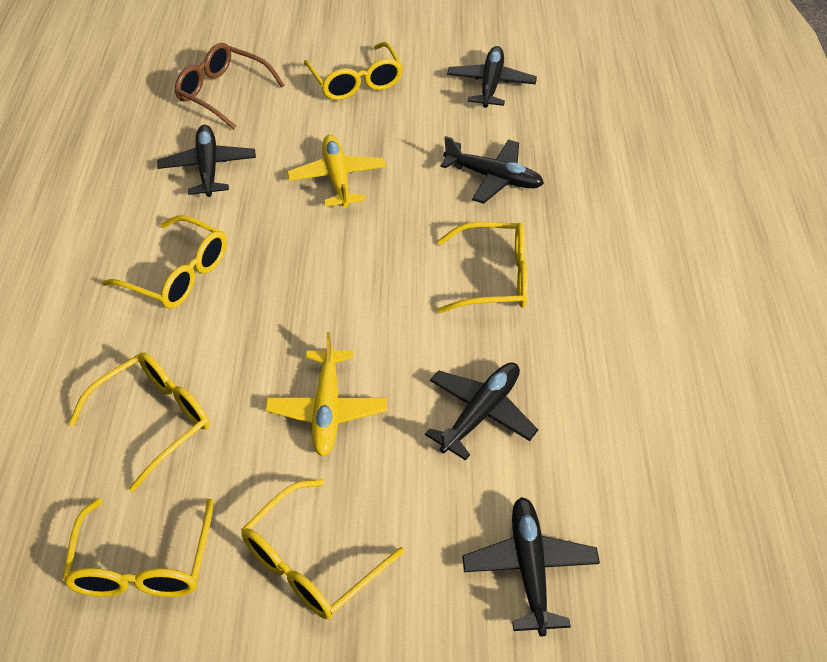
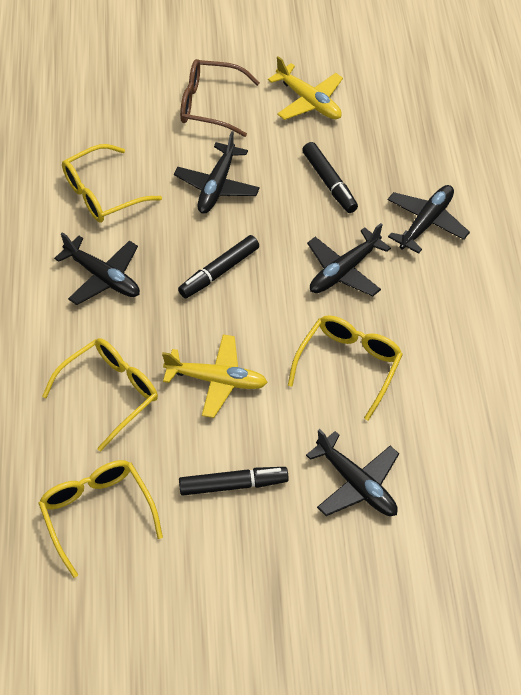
black marker: 0 -> 3
yellow glasses: 6 -> 4

